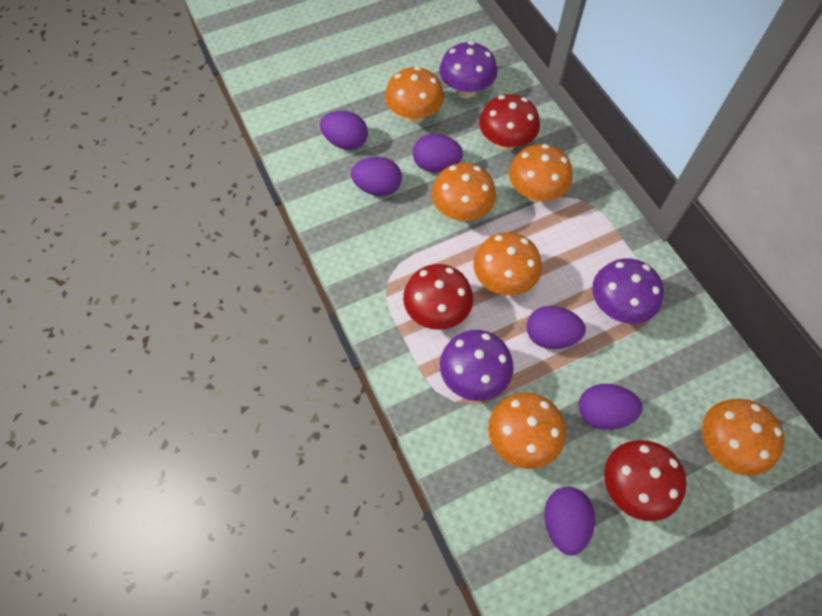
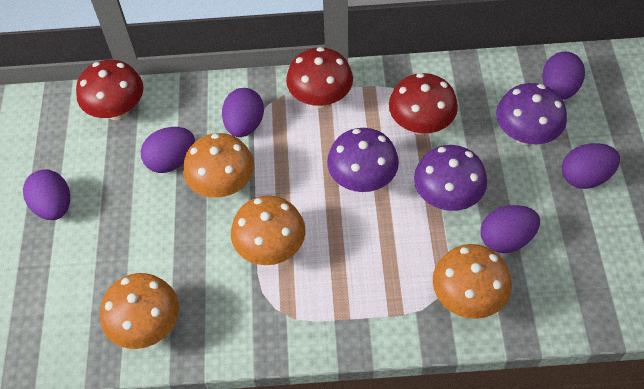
orange mushroom: 6 -> 4

